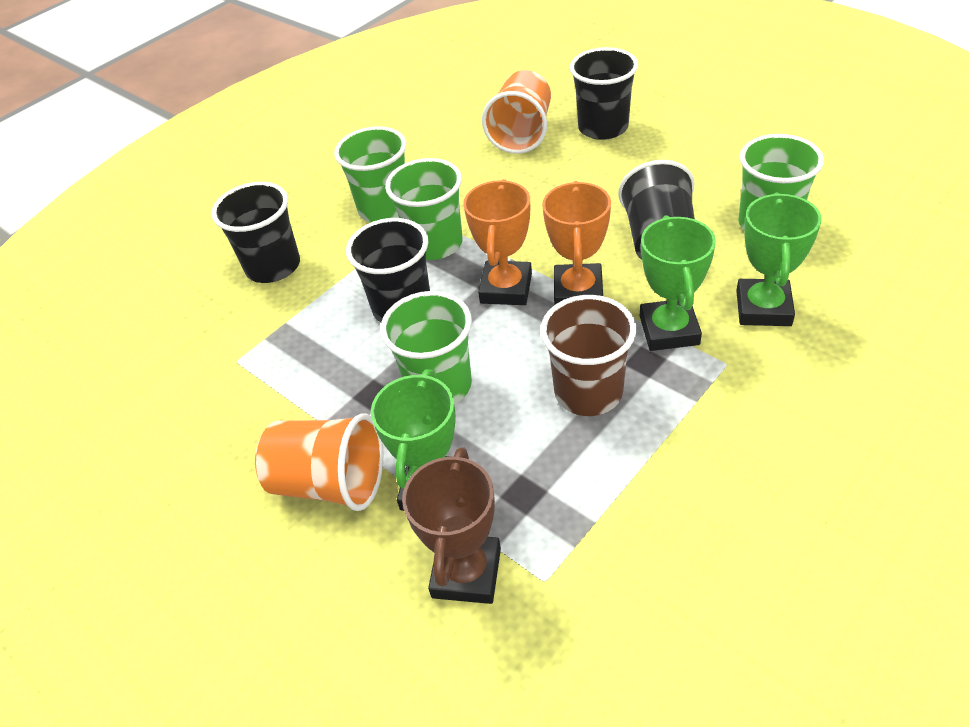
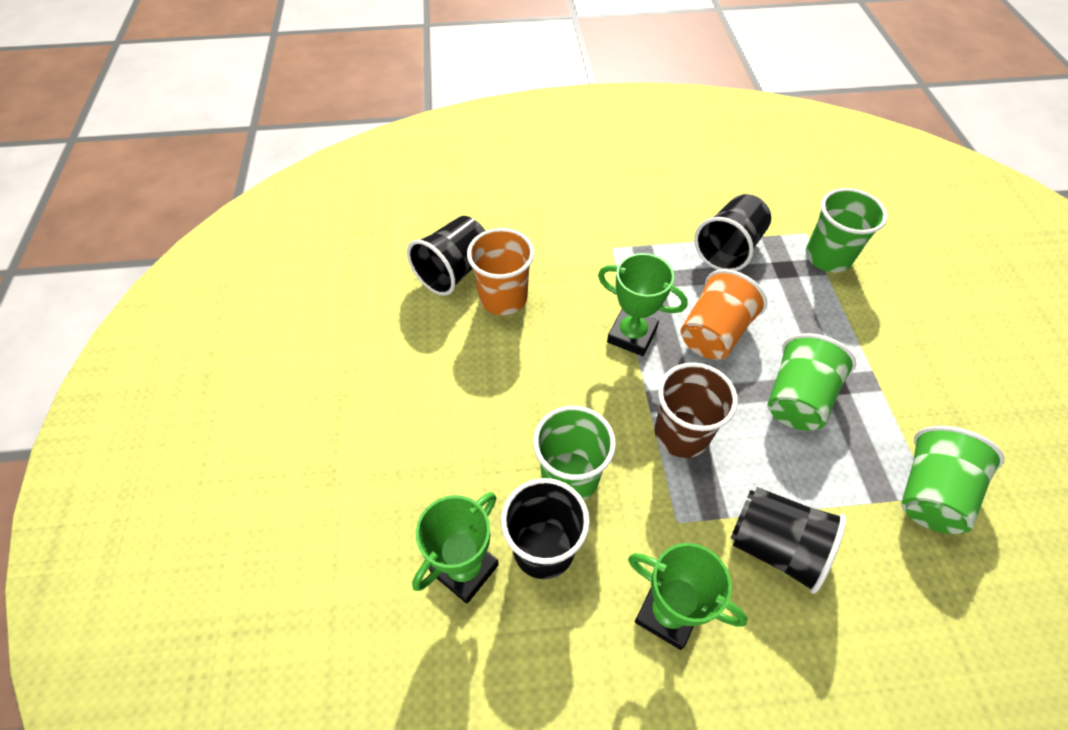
brown trophy: 1 -> 0
orange trophy: 2 -> 0

